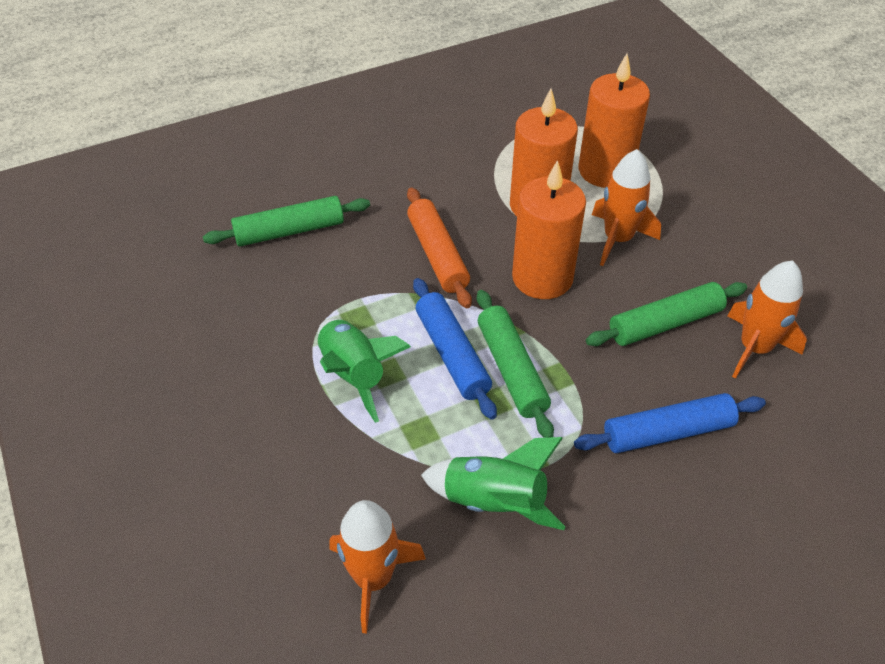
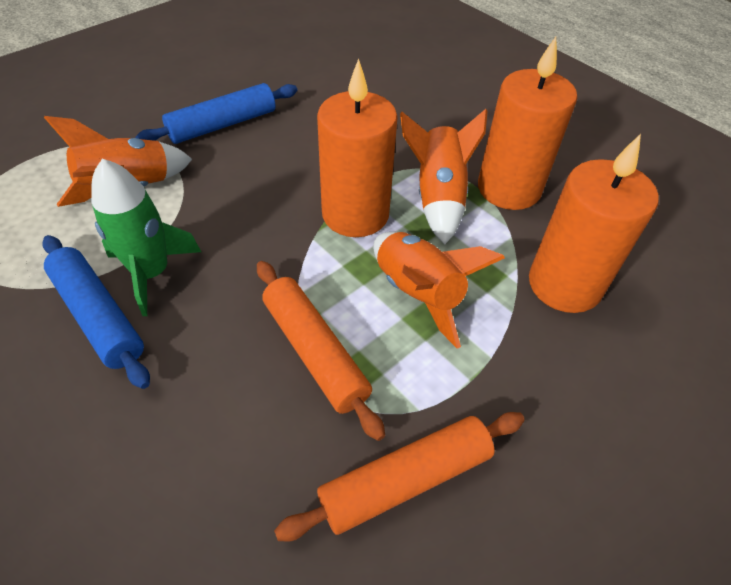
green rocket: 2 -> 1
green rolling pin: 3 -> 0
orange rolling pin: 1 -> 2

